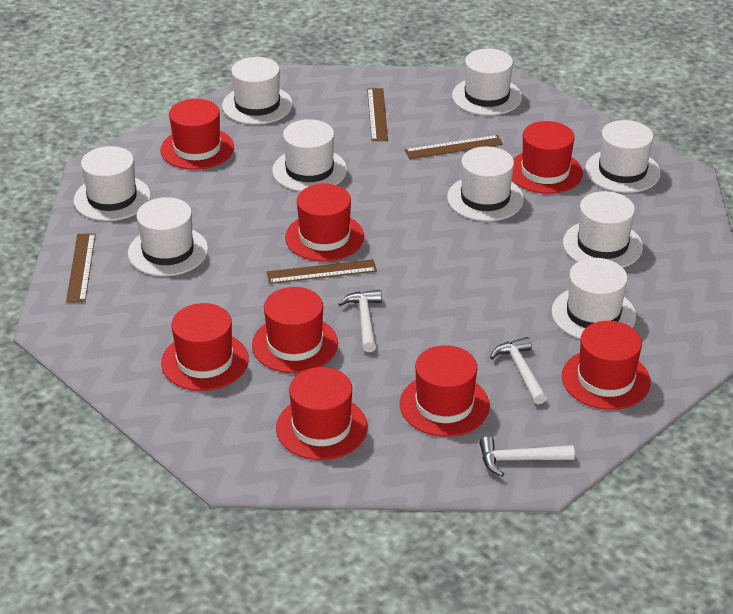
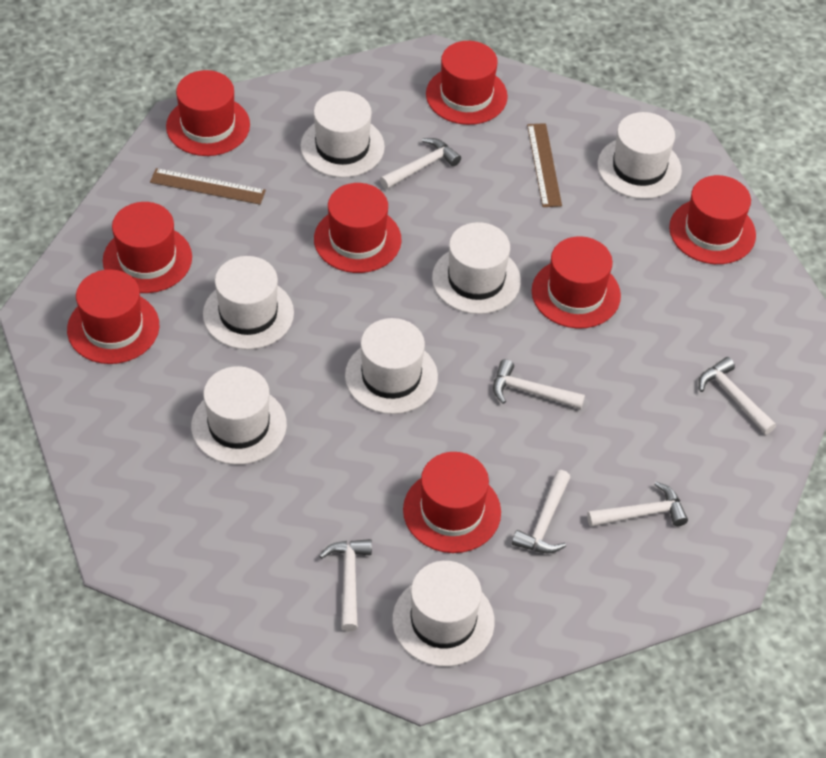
brown ruler: 4 -> 2
white hammer: 3 -> 6
white hat: 9 -> 7

